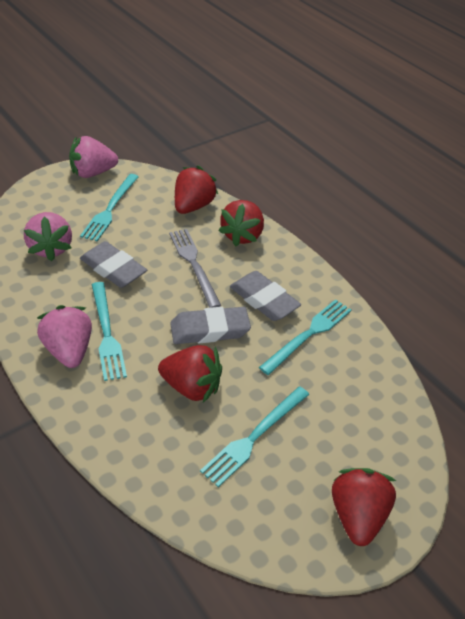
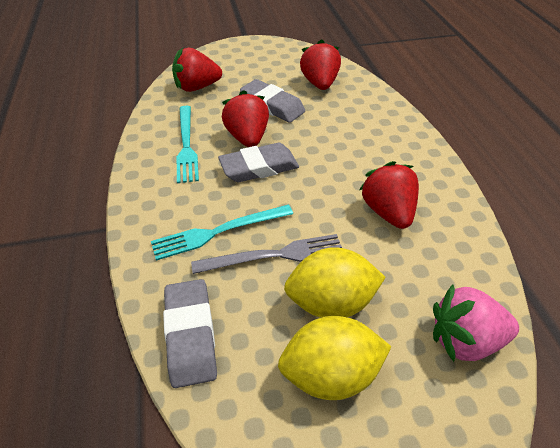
pink strawberry: 3 -> 1
turquoise fork: 4 -> 2
yellow lemon: 0 -> 2

